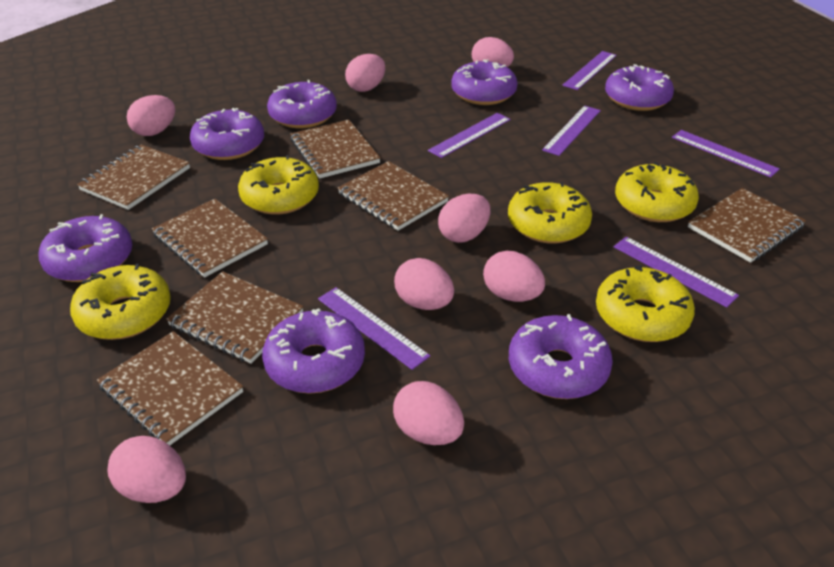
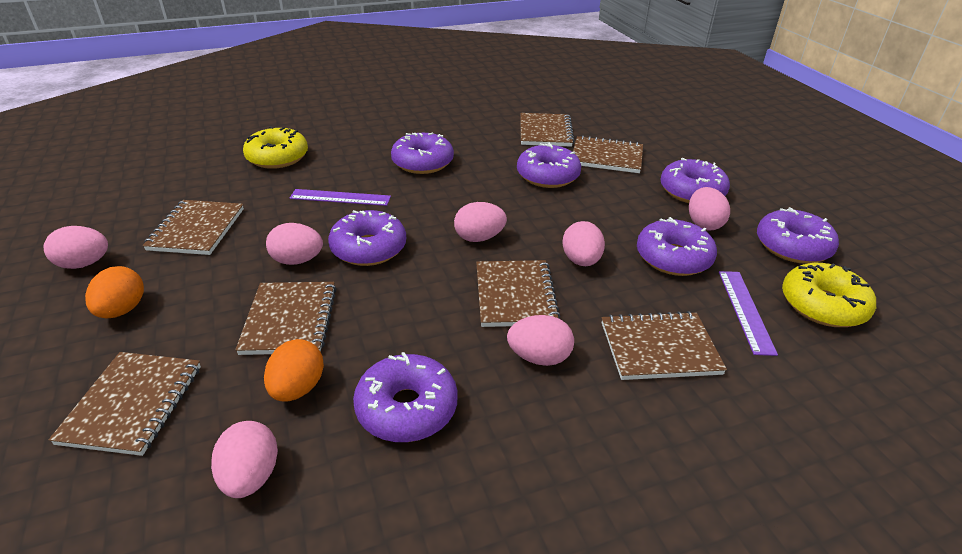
orange egg: 0 -> 2
pink egg: 8 -> 7
purple ruler: 6 -> 2
yellow donut: 5 -> 2

